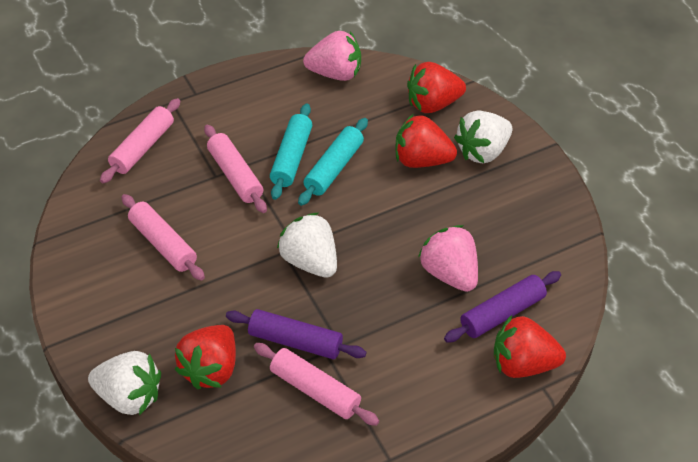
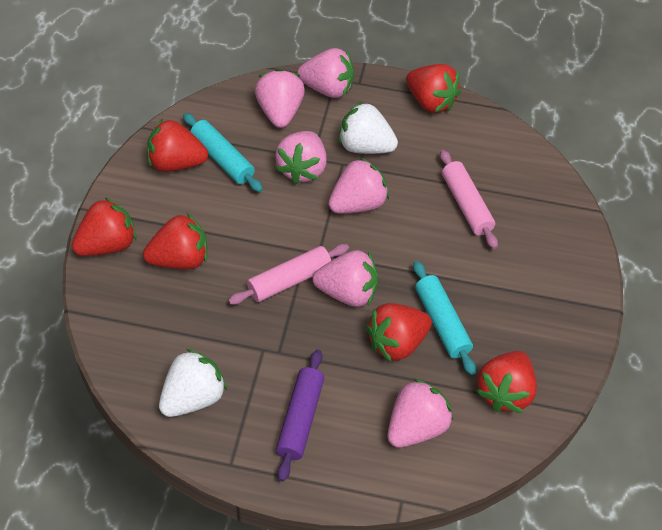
pink rolling pin: 4 -> 2
pink strawberry: 2 -> 6
purple rolling pin: 2 -> 1
red strawberry: 4 -> 6
white strawberry: 3 -> 2

